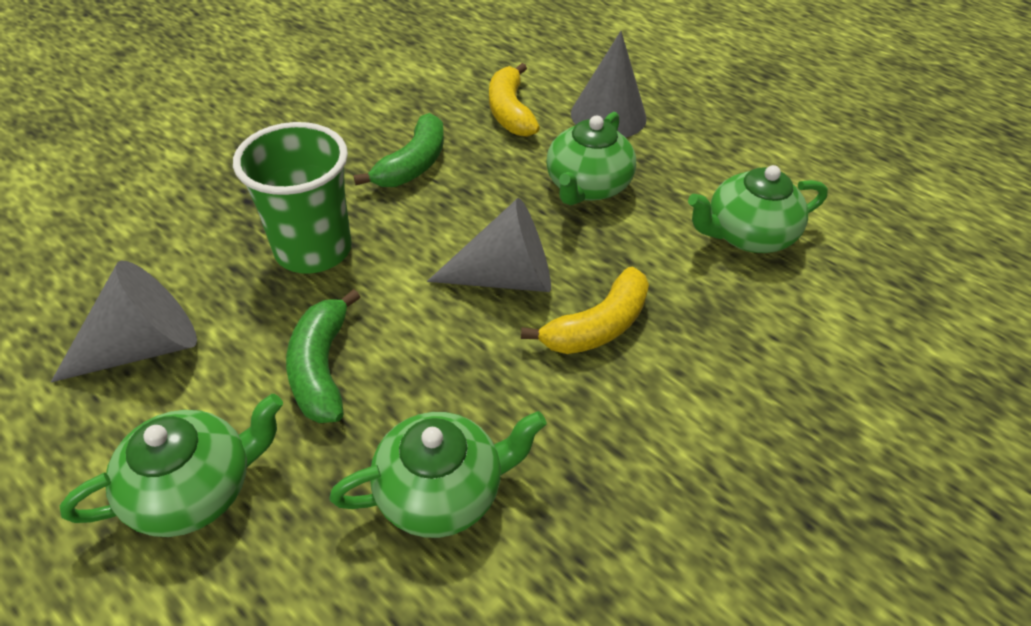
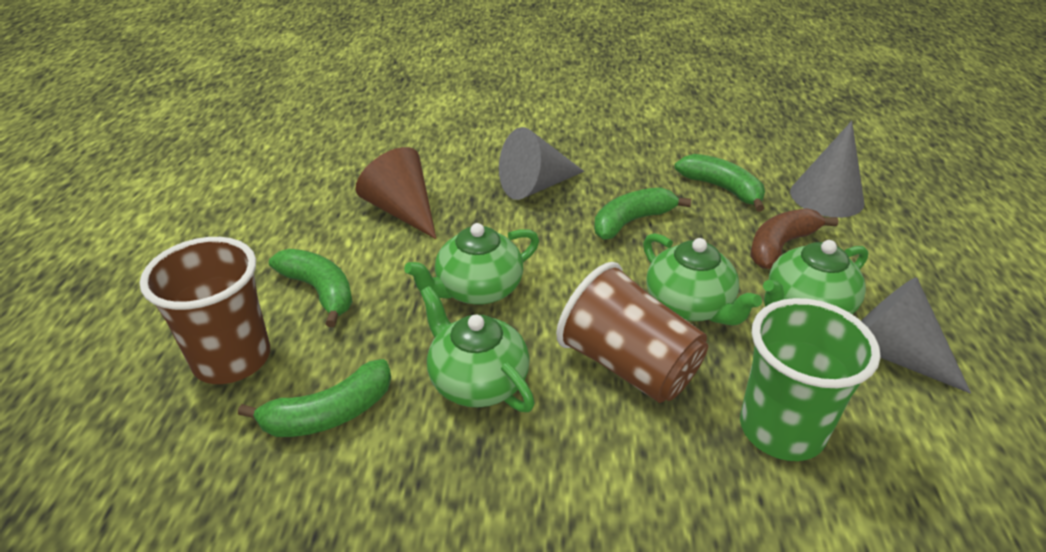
brown banana: 0 -> 1
brown cone: 0 -> 1
brown cup: 0 -> 2
green banana: 2 -> 4
yellow banana: 2 -> 0

